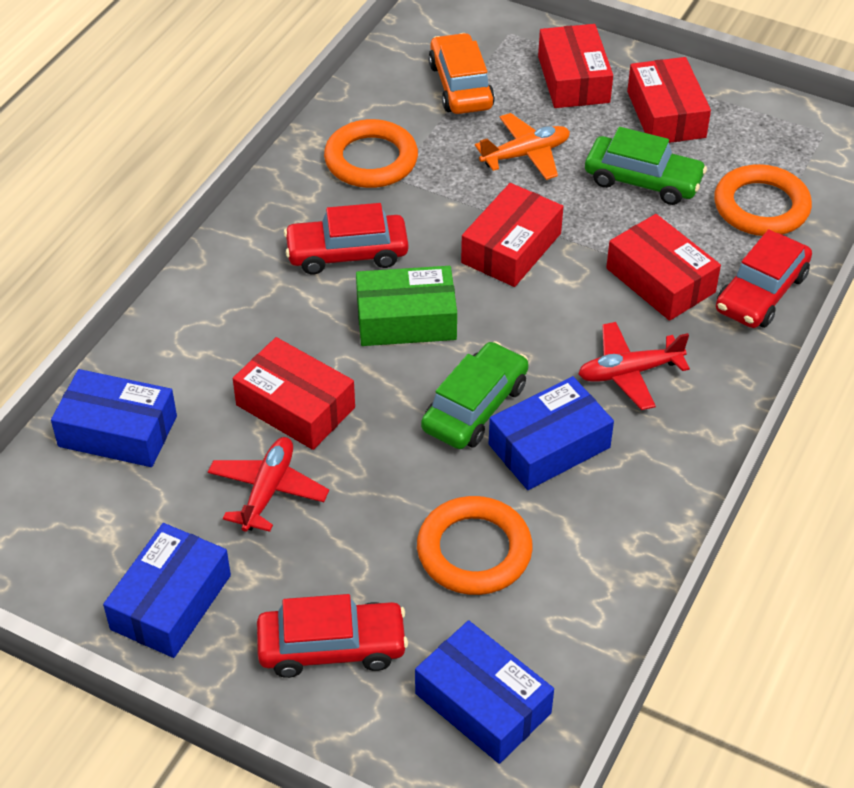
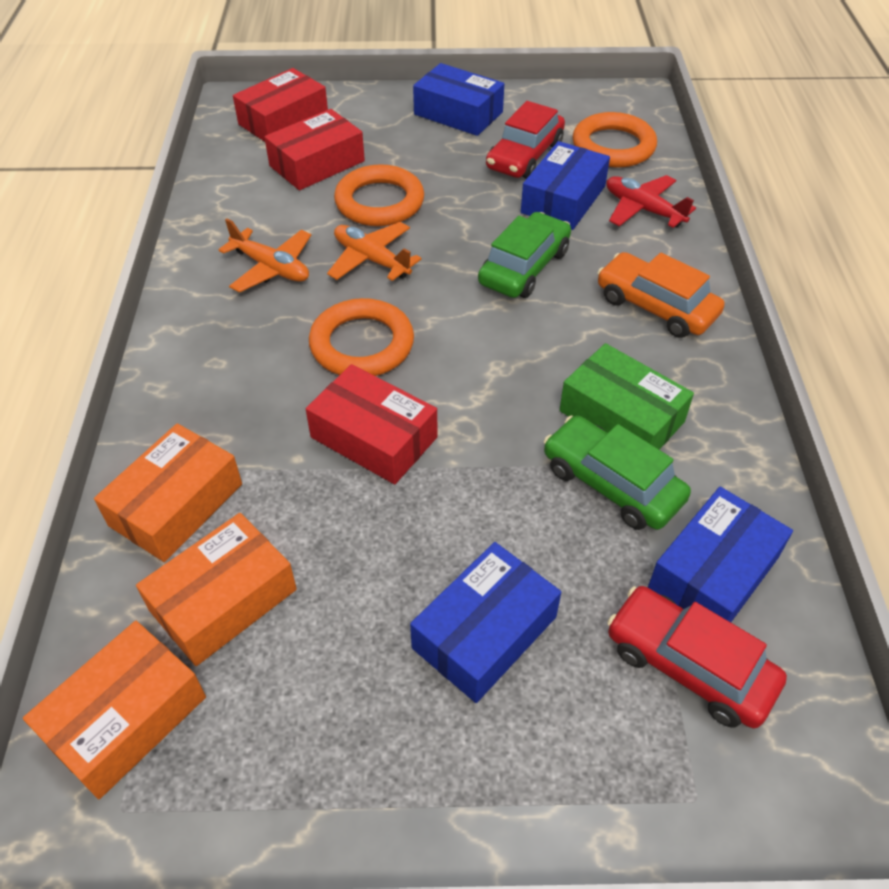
orange box: 0 -> 3
orange plane: 1 -> 2
red box: 5 -> 3
red car: 3 -> 2
red plane: 2 -> 1

